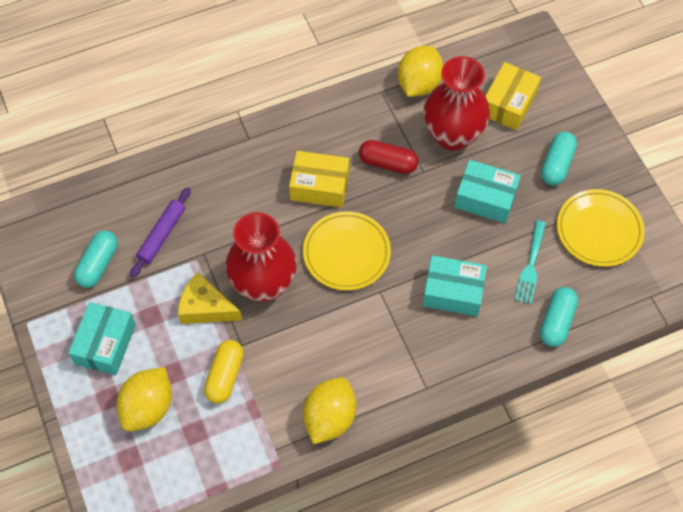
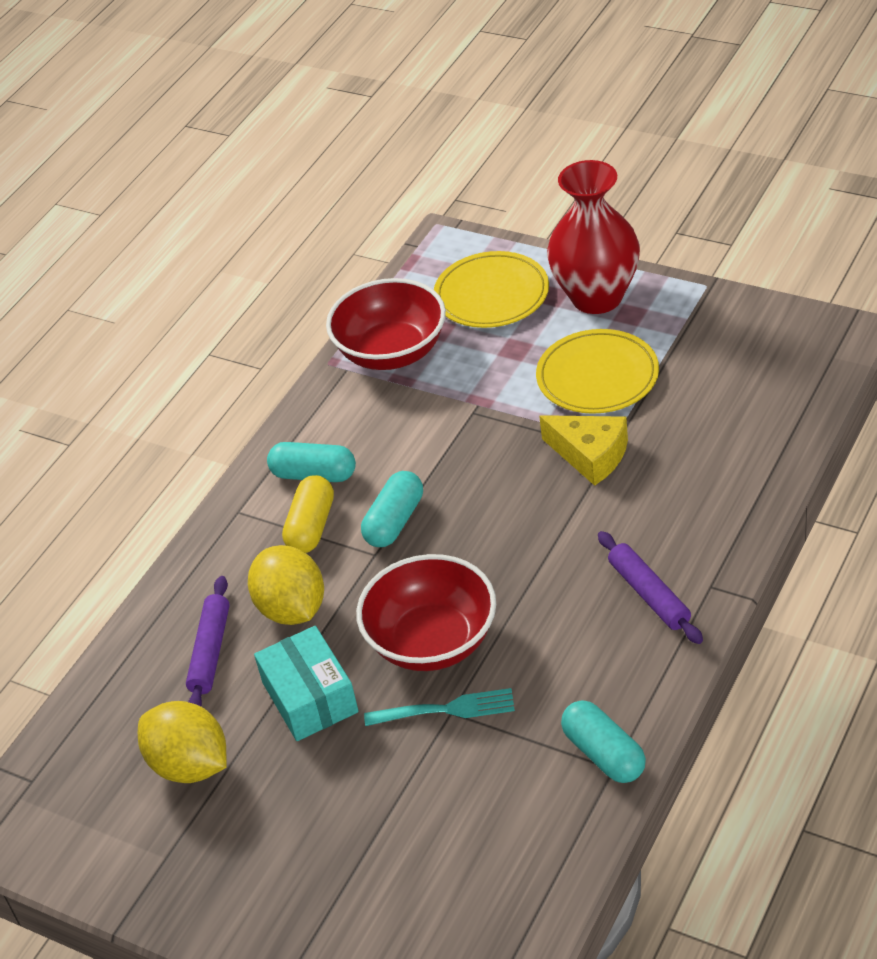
purple rolling pin: 1 -> 2
red bowl: 0 -> 2
red capsule: 1 -> 0
red vase: 2 -> 1
turquoise box: 3 -> 1
yellow box: 2 -> 0
yellow lemon: 3 -> 2

